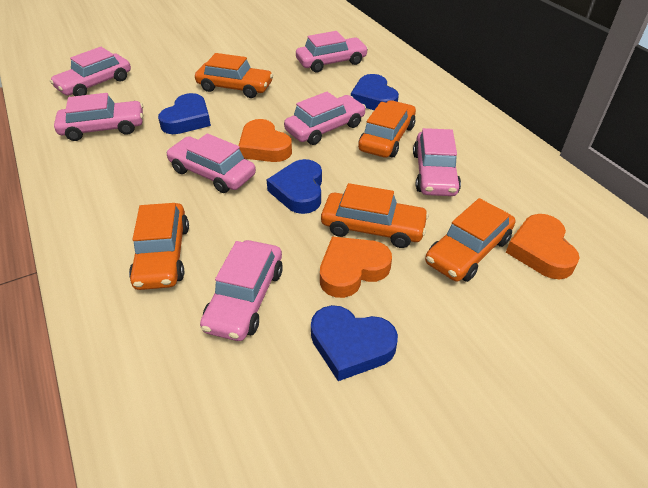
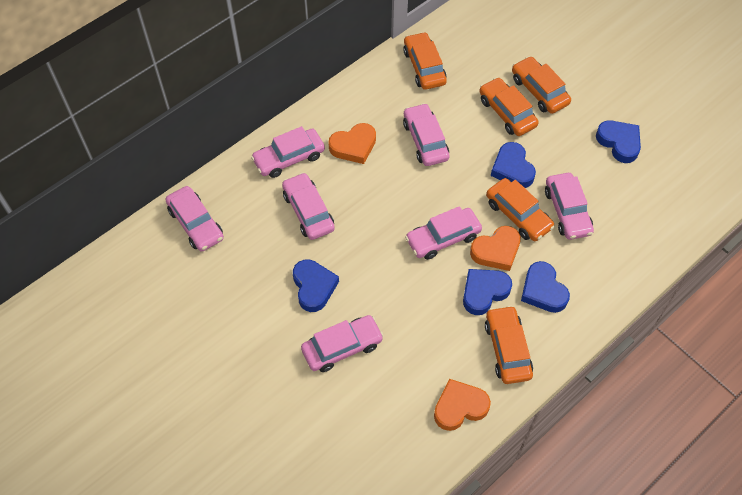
blue heart: 4 -> 5

